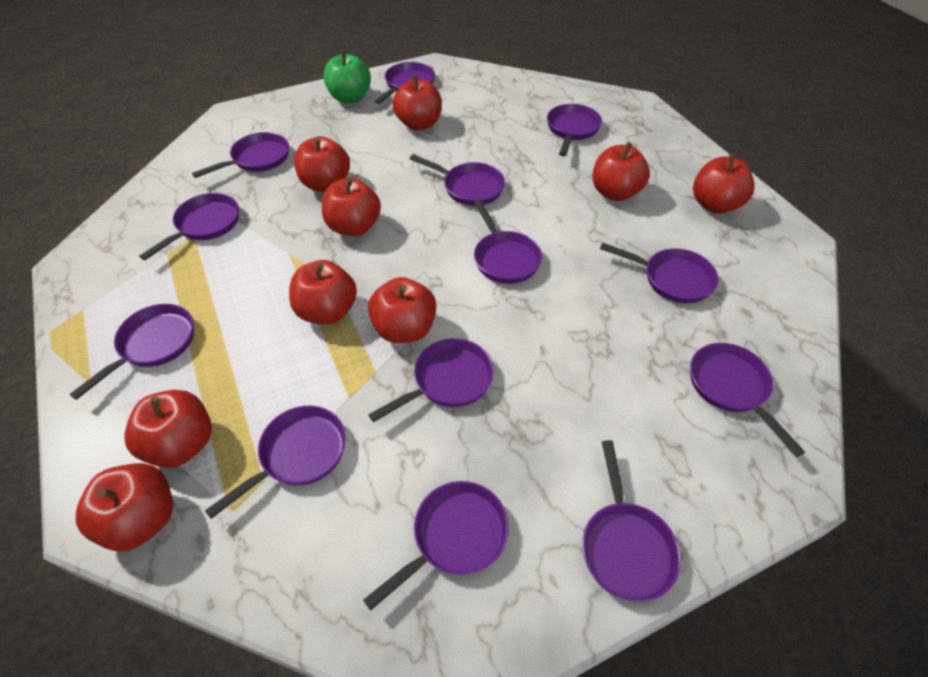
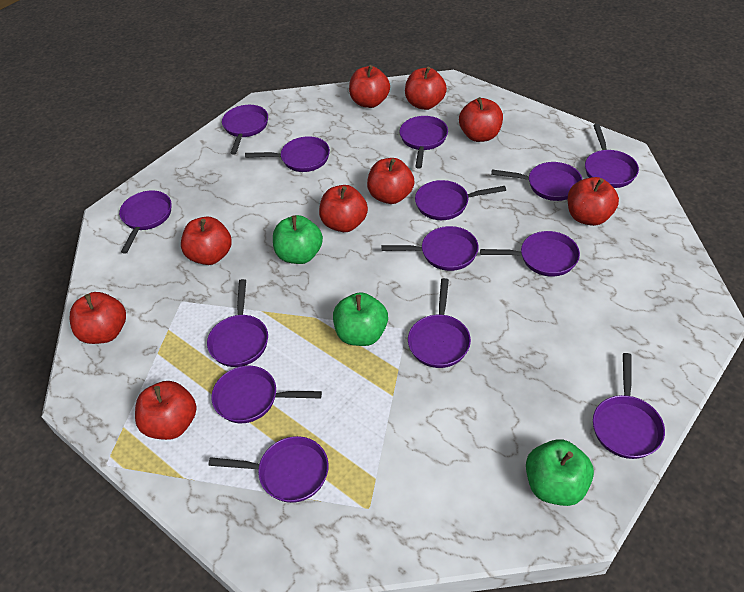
green apple: 1 -> 3
purple pan: 13 -> 14

